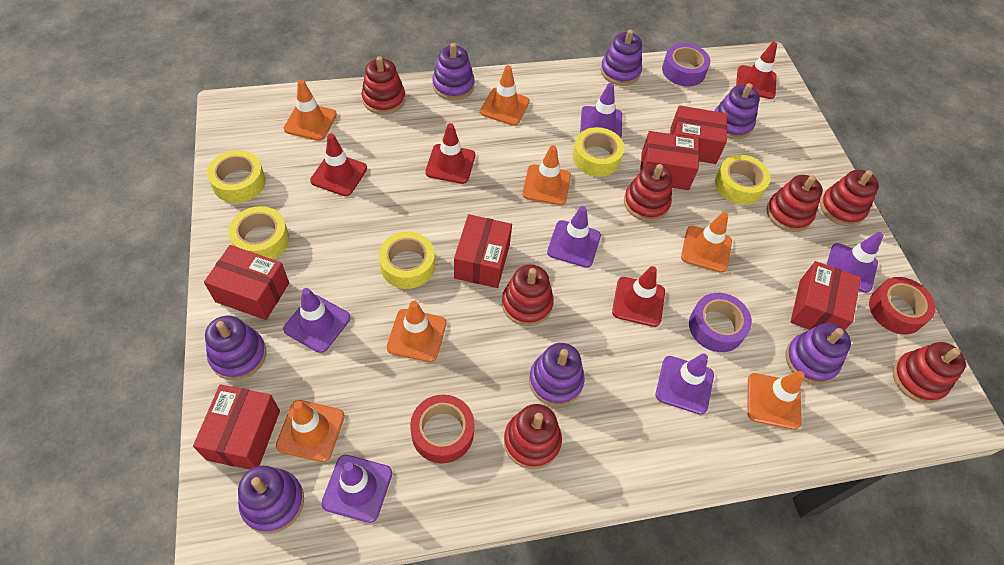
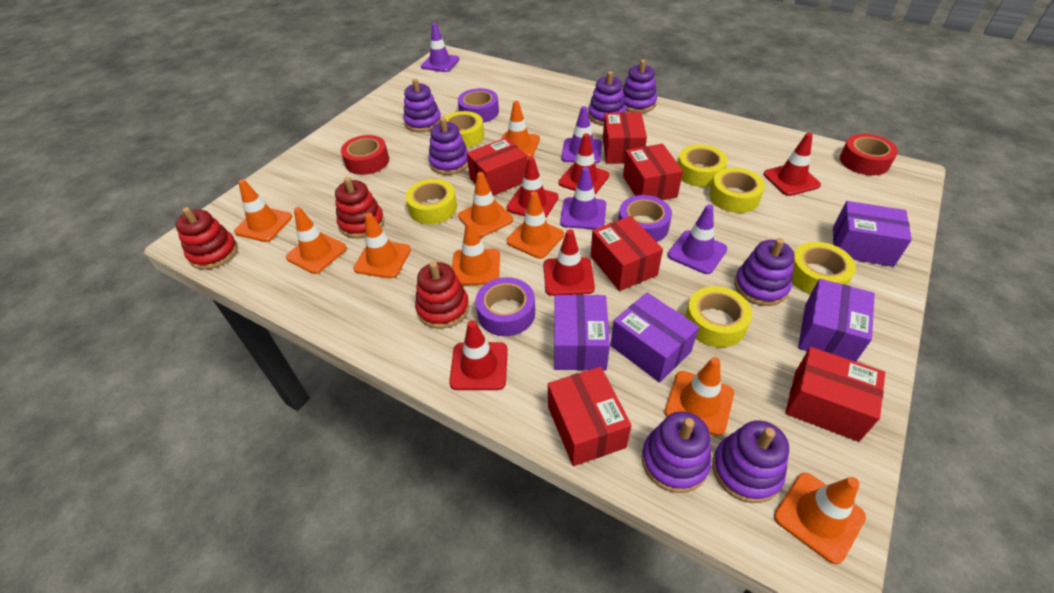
orange traffic cone: 7 -> 9
purple box: 0 -> 4
purple tape: 2 -> 3
purple traffic cone: 6 -> 4
red stacking toy: 7 -> 3
red traffic cone: 4 -> 5
yellow tape: 5 -> 6

